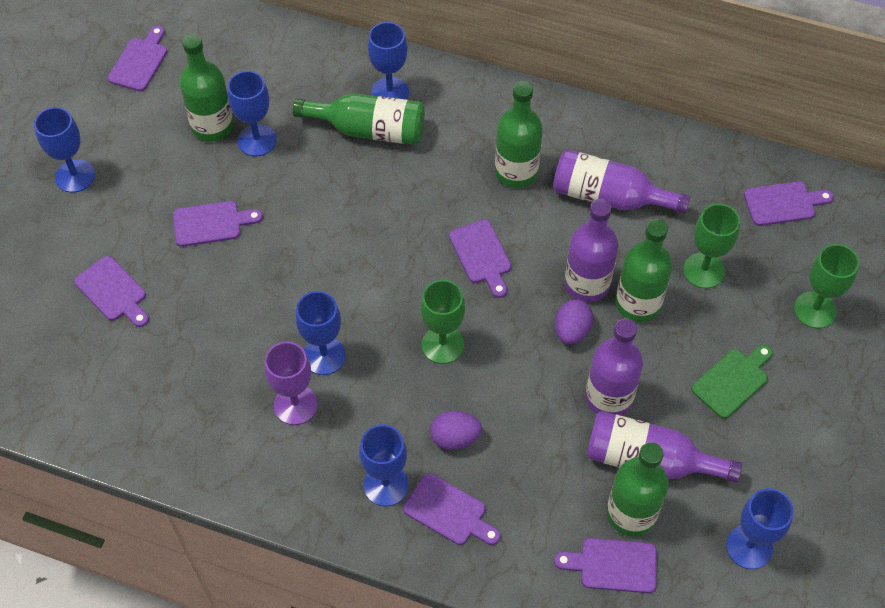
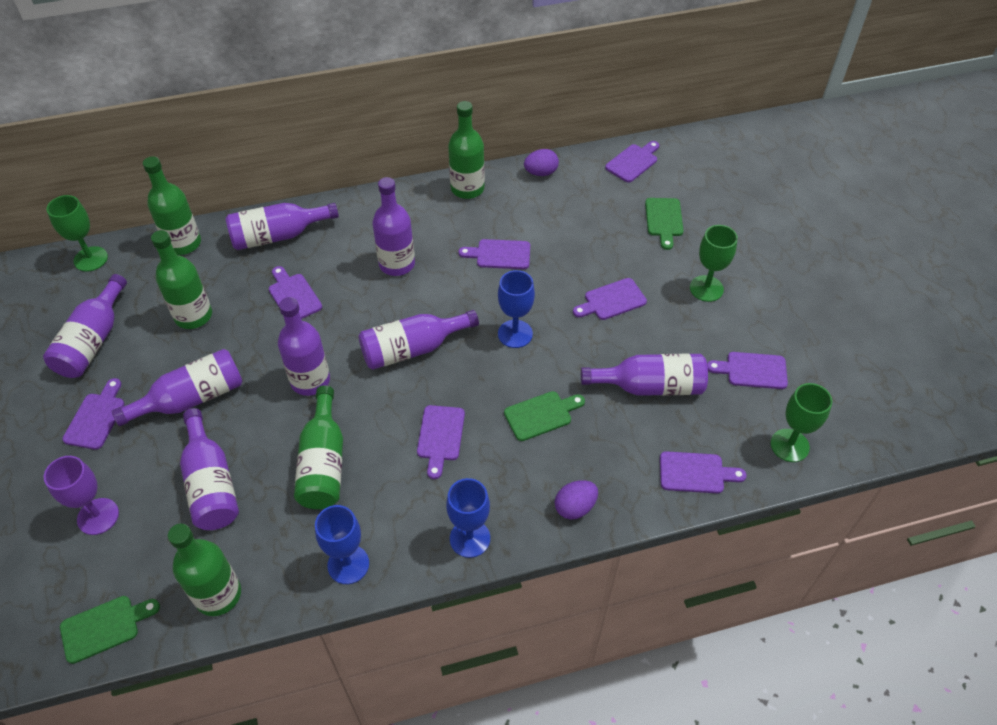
blue goblet: 6 -> 3
green cutting board: 1 -> 3
purple bottle: 4 -> 8
purple cutting board: 7 -> 8

